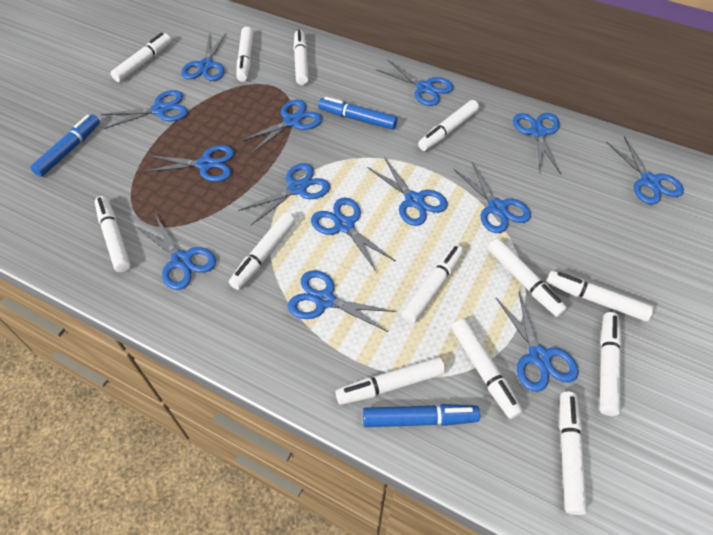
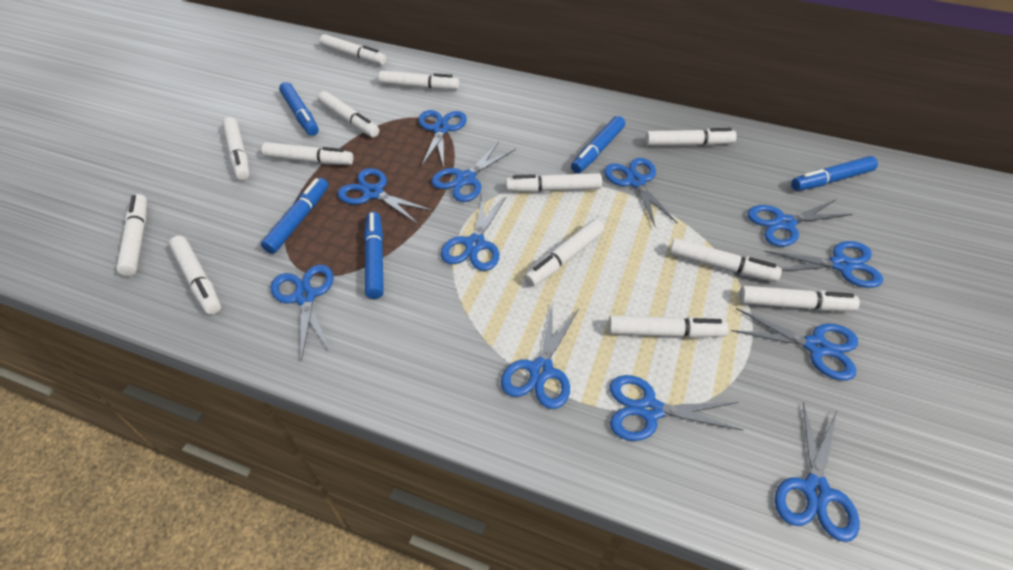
blue marker: 3 -> 5
blue scissors: 14 -> 12

